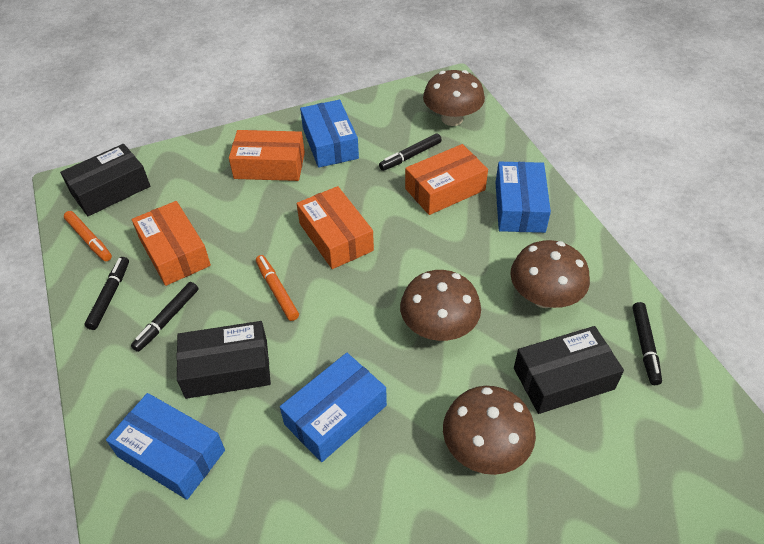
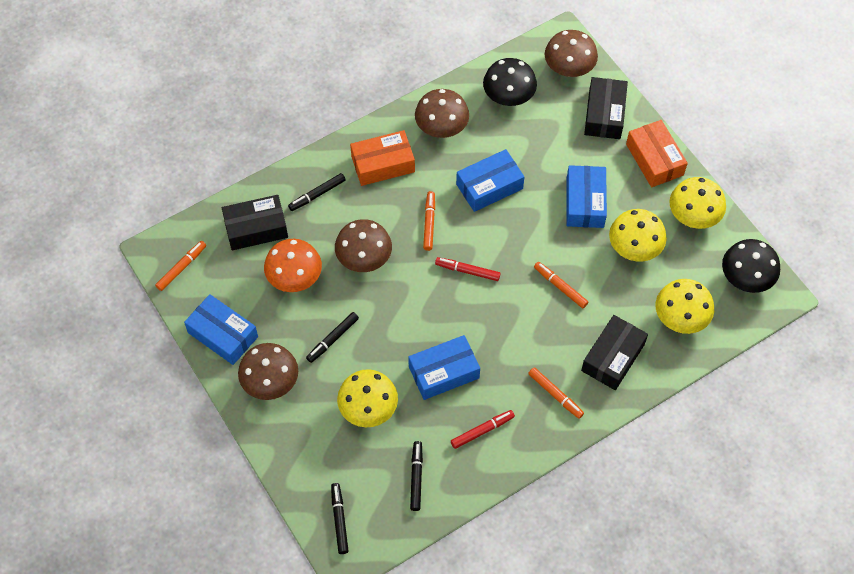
black mushroom: 0 -> 2
orange box: 4 -> 2
orange marker: 2 -> 4
orange mushroom: 0 -> 1
red marker: 0 -> 2
yellow mushroom: 0 -> 4

